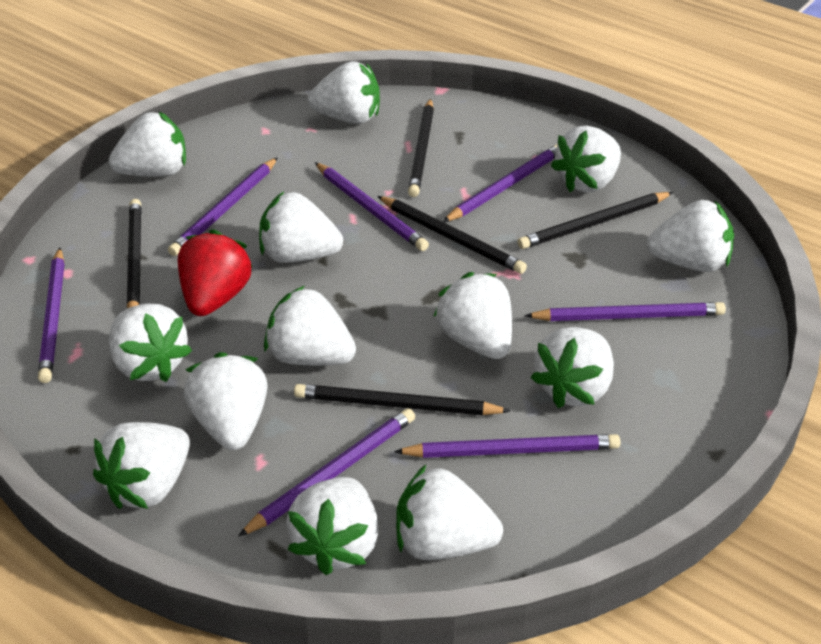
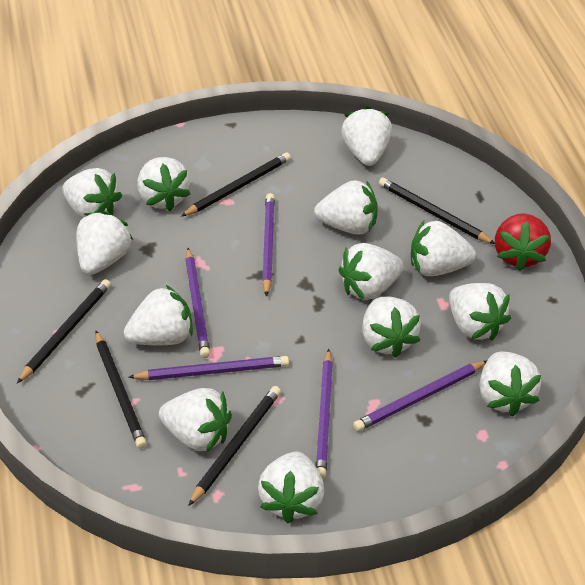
purple pencil: 7 -> 5

